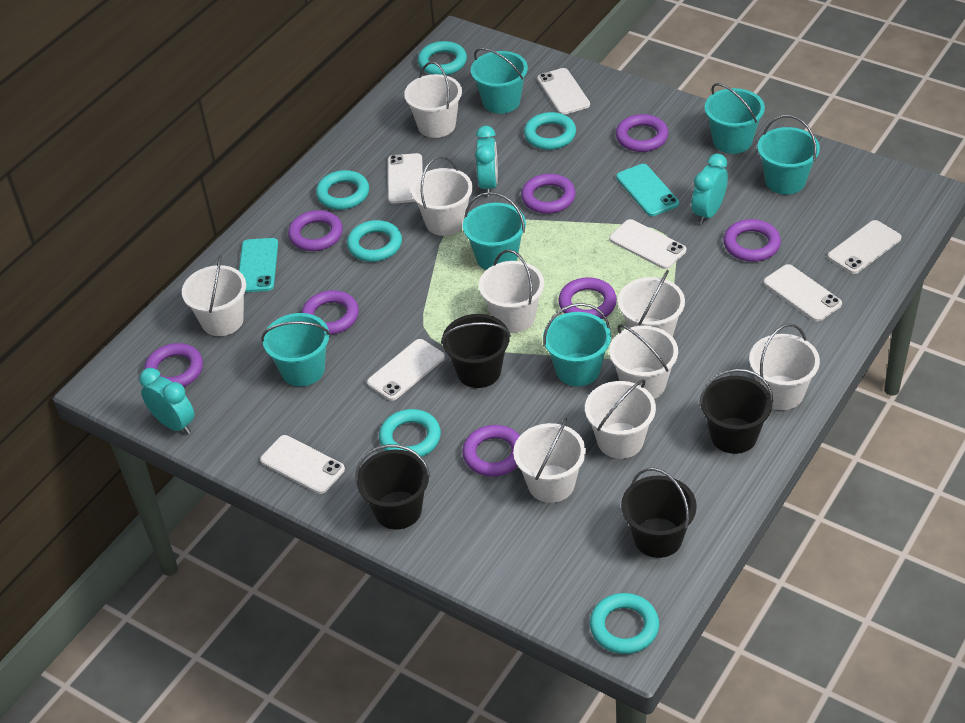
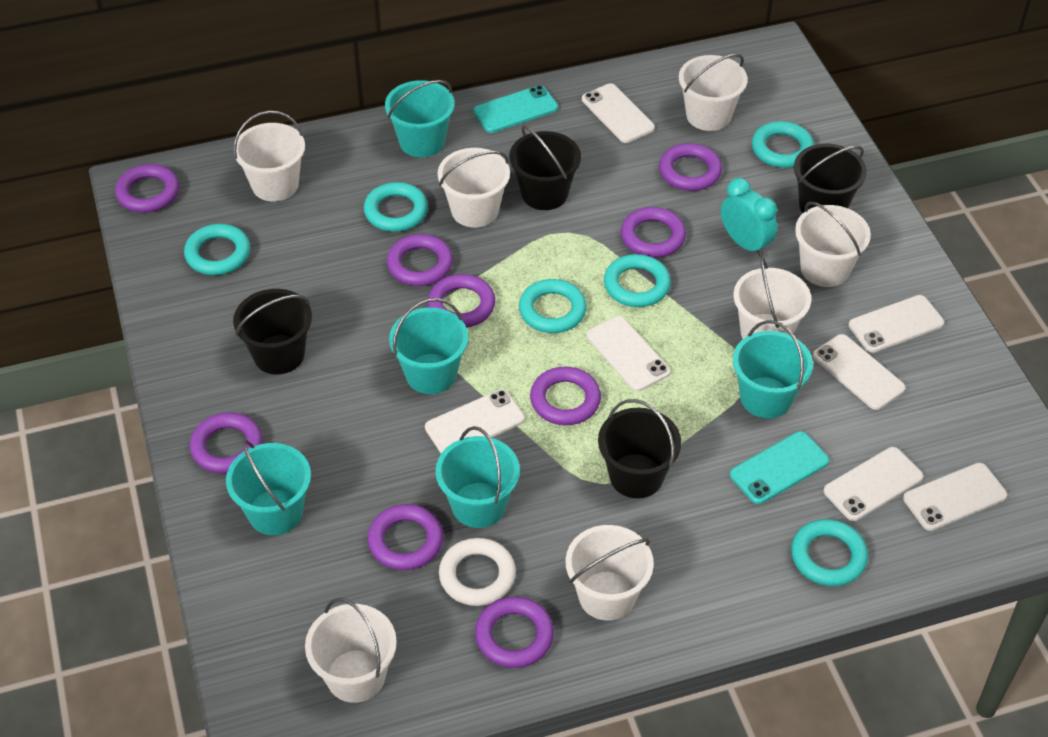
purple ring: 8 -> 9
turquoise bucket: 6 -> 5
turquoise clock: 3 -> 1
white bucket: 9 -> 7
white ring: 0 -> 1

